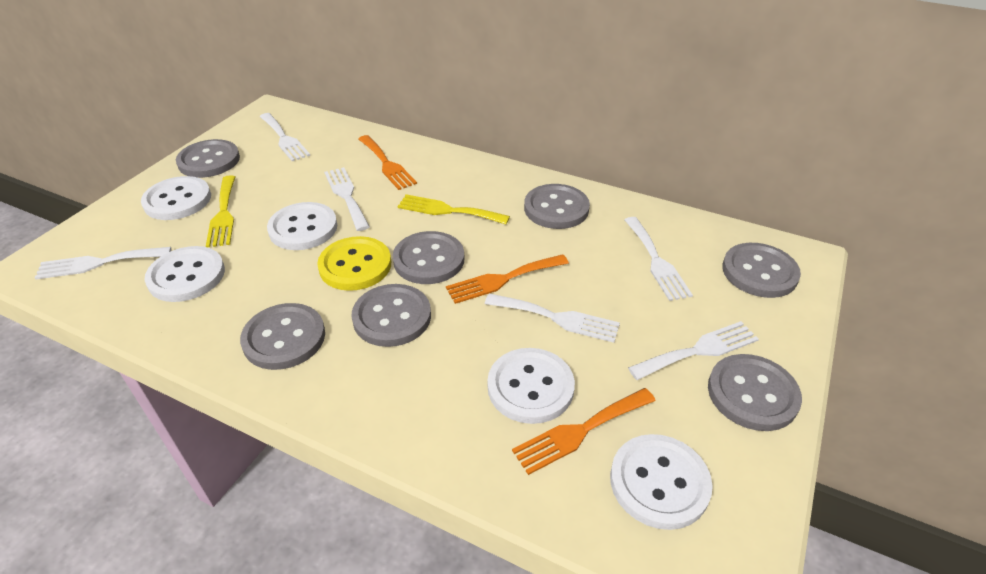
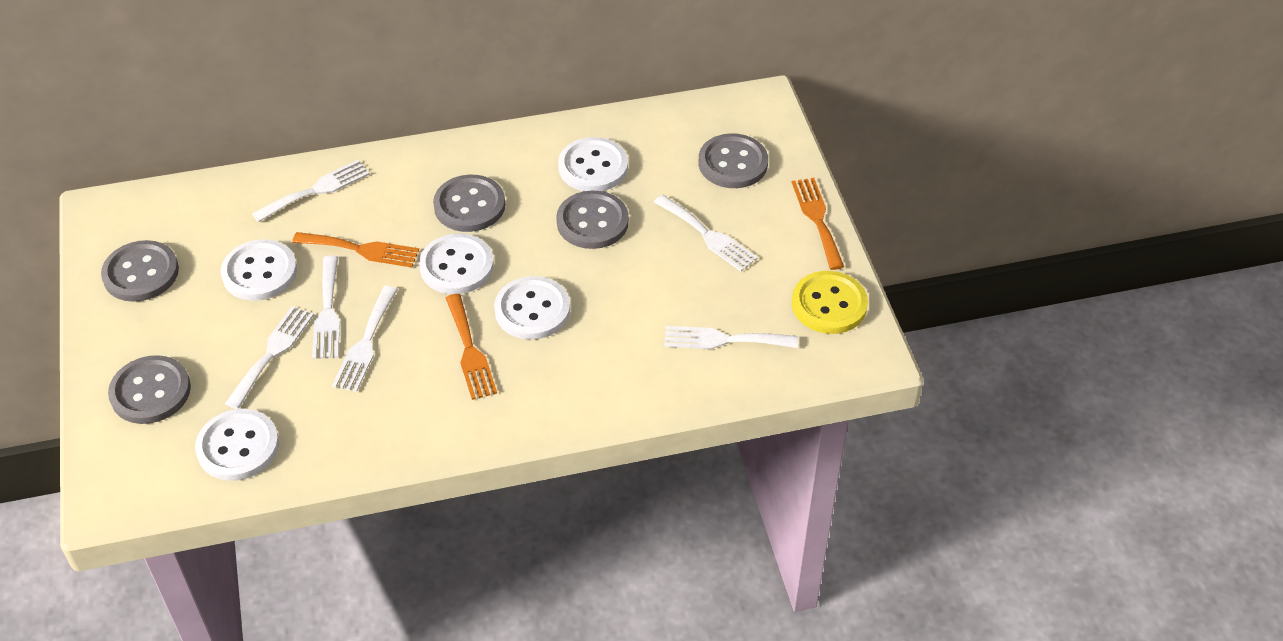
grey button: 7 -> 5
yellow fork: 2 -> 0

